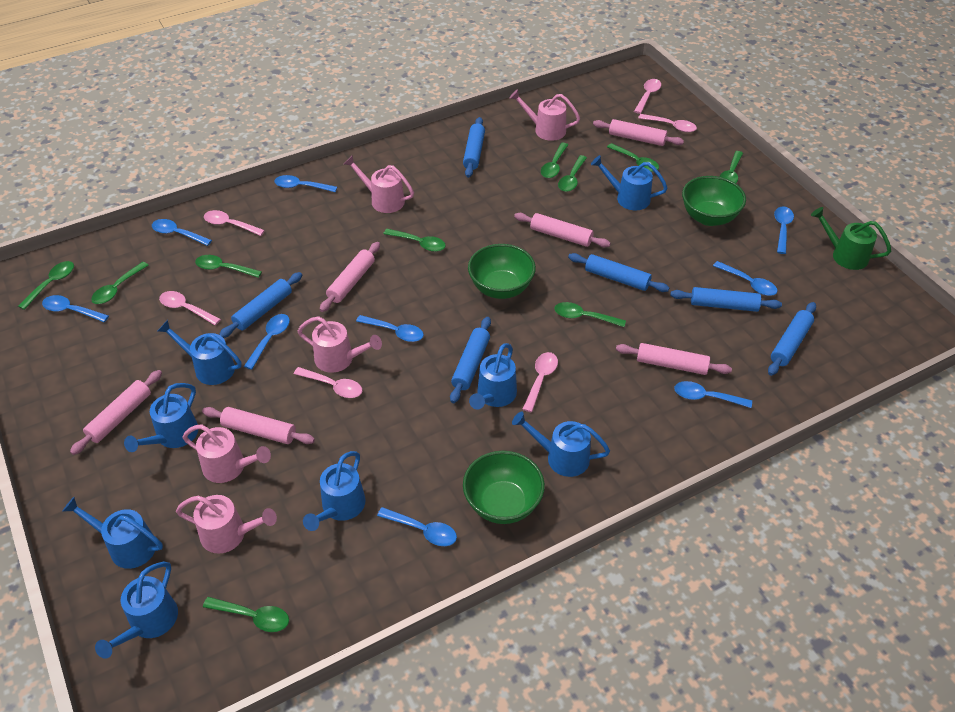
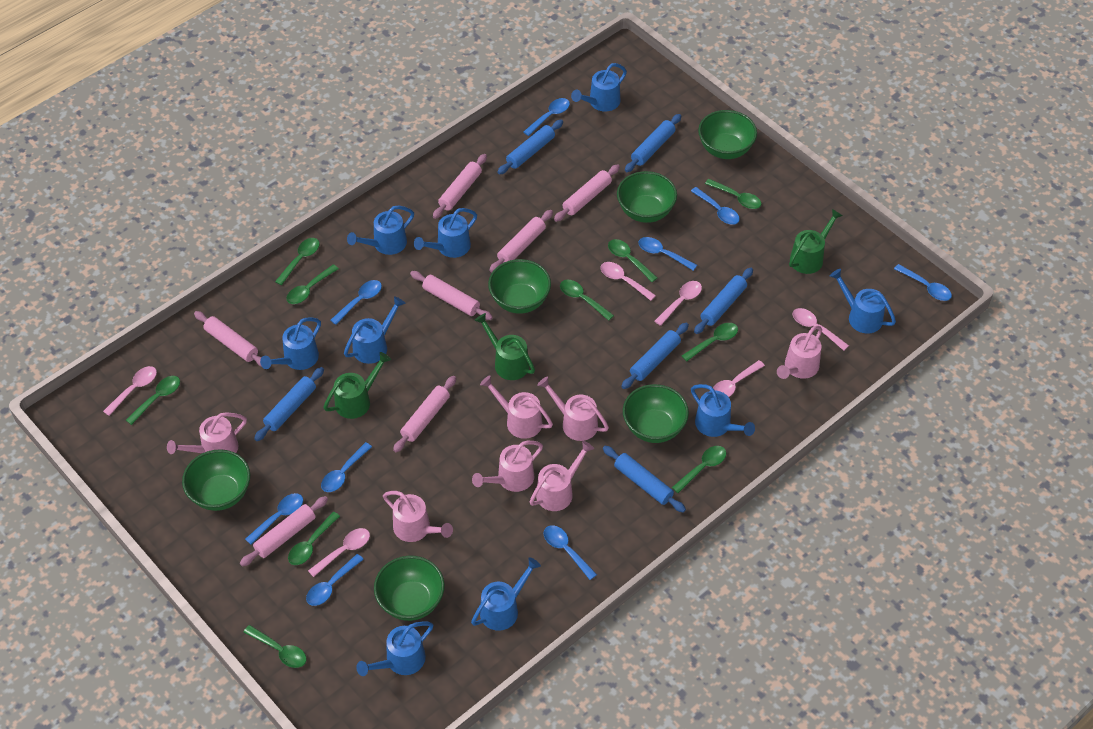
blue watering can: 8 -> 9
green bowl: 3 -> 6
green watering can: 1 -> 3
pink rolling pin: 6 -> 7
pink watering can: 5 -> 7

